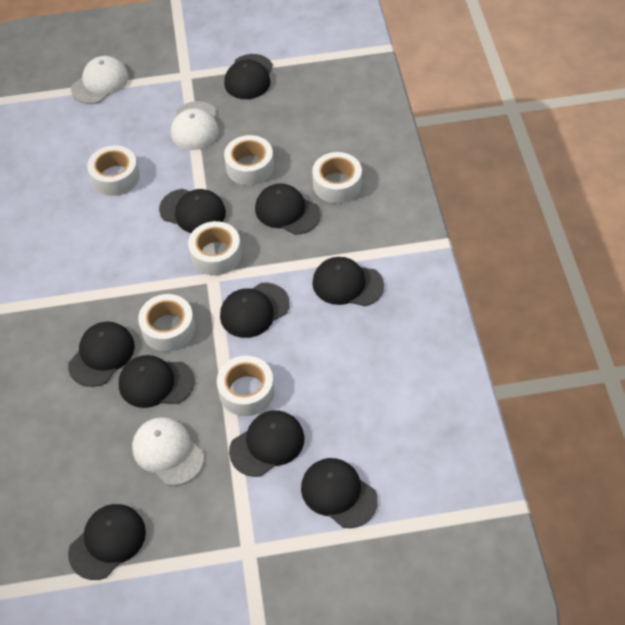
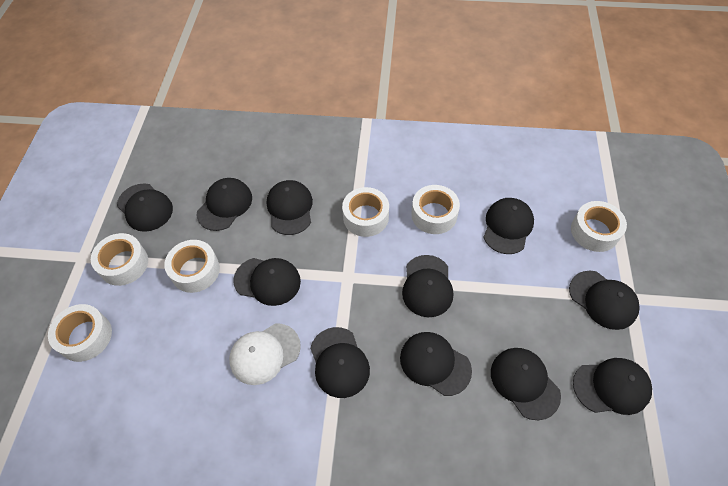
black cap: 10 -> 11
white cap: 3 -> 1

